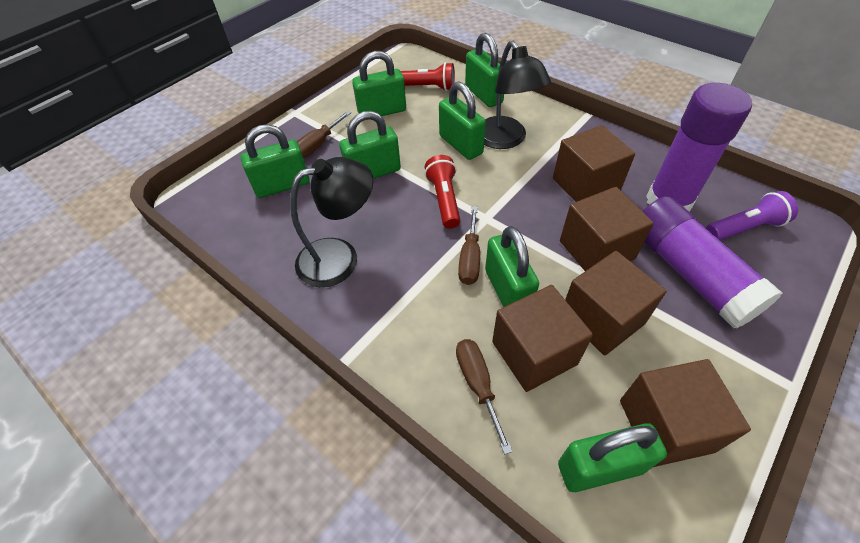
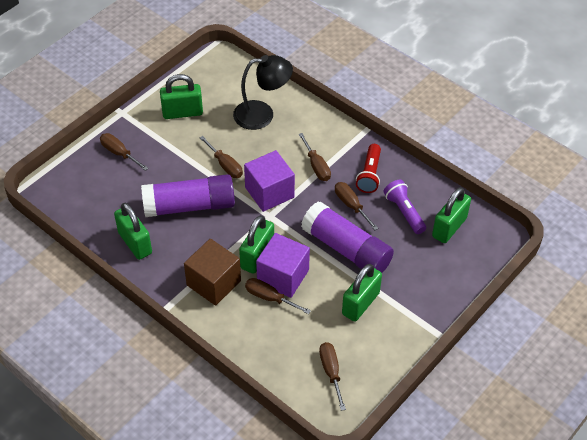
black lamp: 2 -> 1
brown cube: 5 -> 1
brown screwdriver: 3 -> 6
green padlock: 7 -> 5
purple cube: 0 -> 2
red flashlight: 2 -> 1

